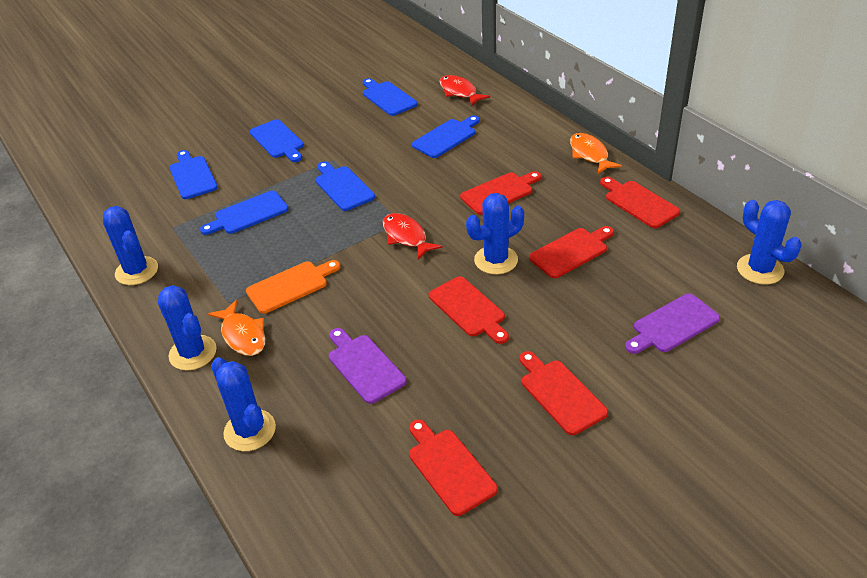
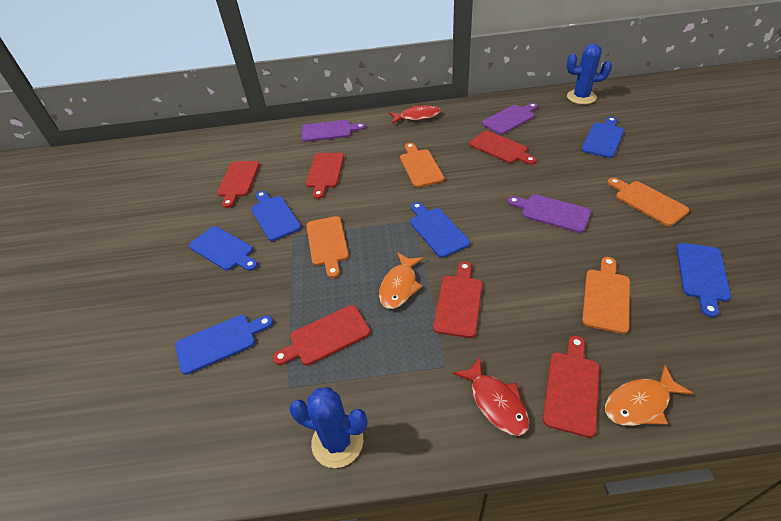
blue cactus: 5 -> 2
orange cutting board: 1 -> 4
purple cutting board: 2 -> 3

